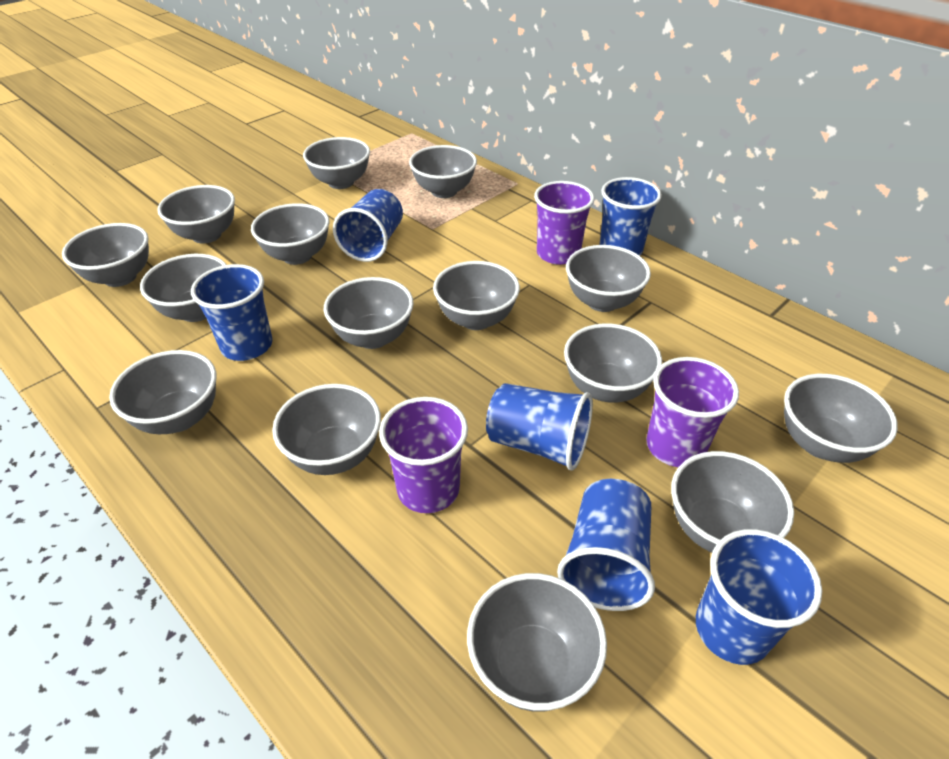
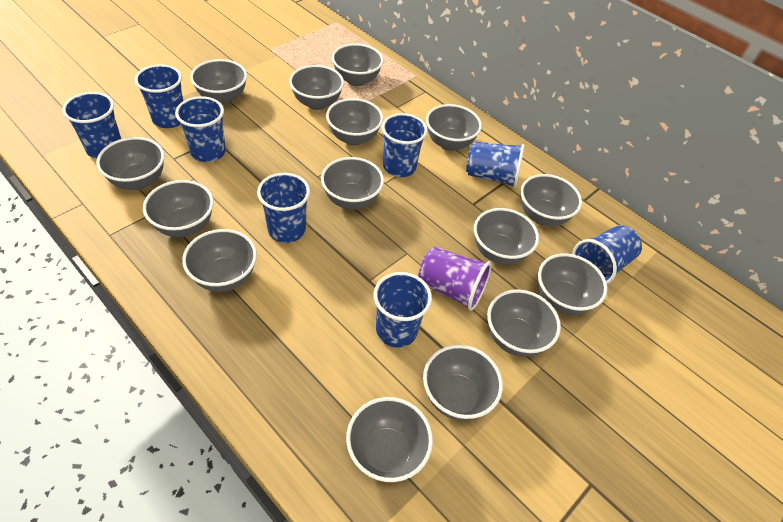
blue cup: 6 -> 8
purple cup: 3 -> 1

